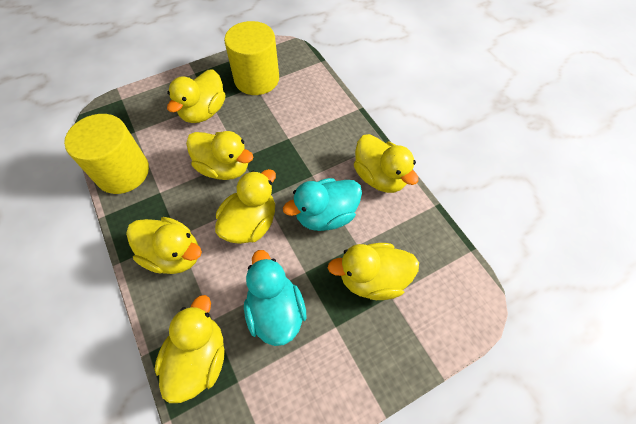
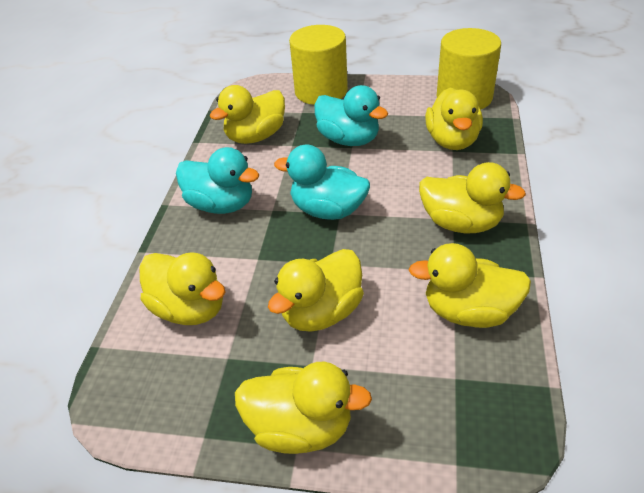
turquoise duck: 2 -> 3

